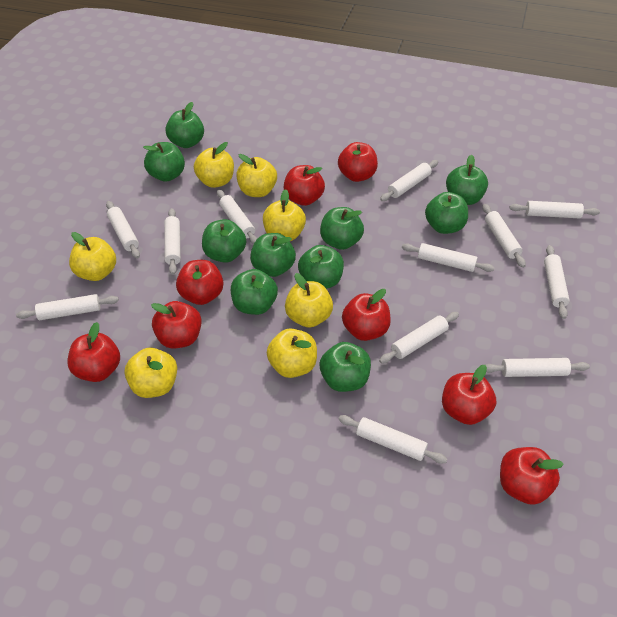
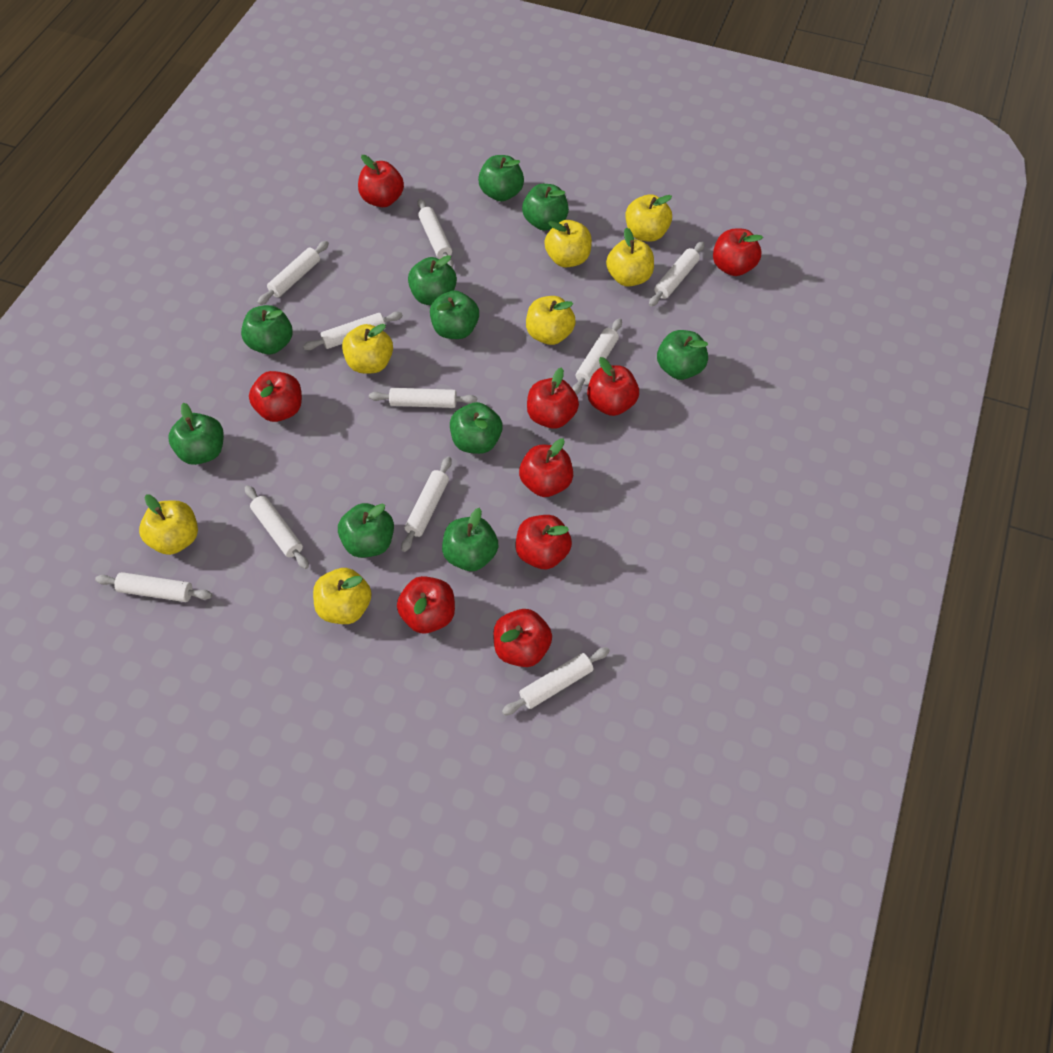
red apple: 8 -> 9
white rolling pin: 12 -> 10

